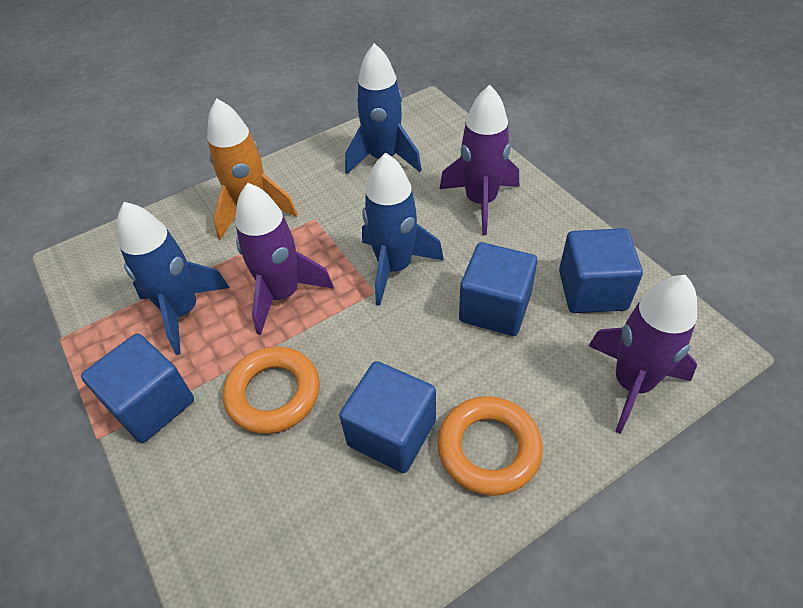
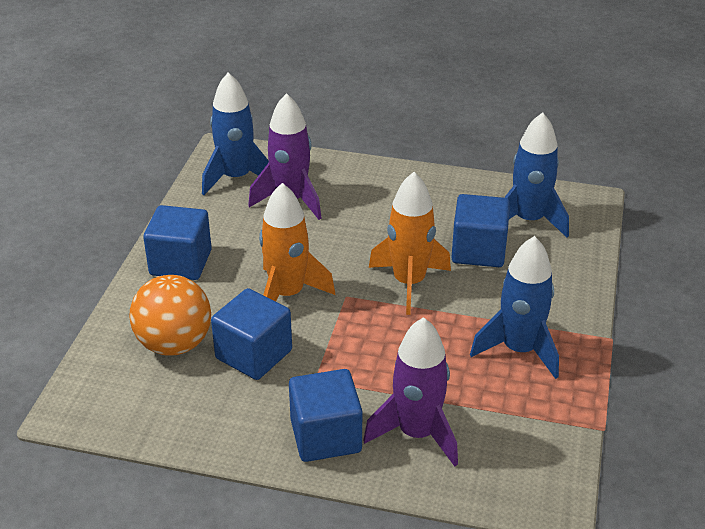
orange ball: 0 -> 1
orange ring: 2 -> 0
orange rocket: 1 -> 2
purple rocket: 3 -> 2

